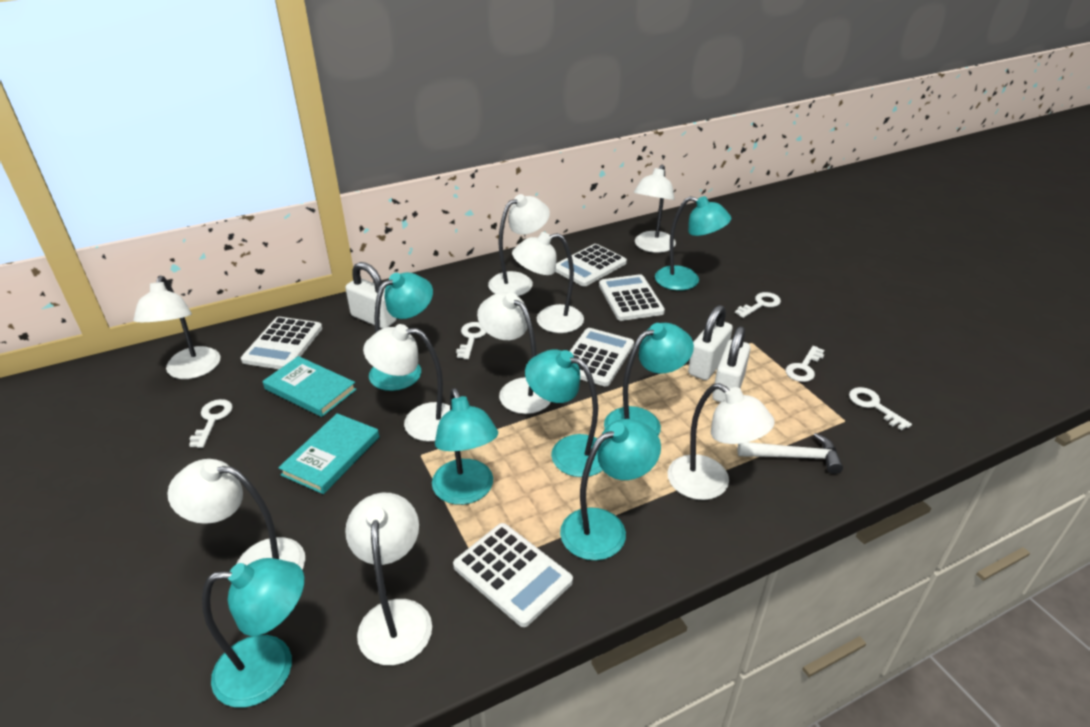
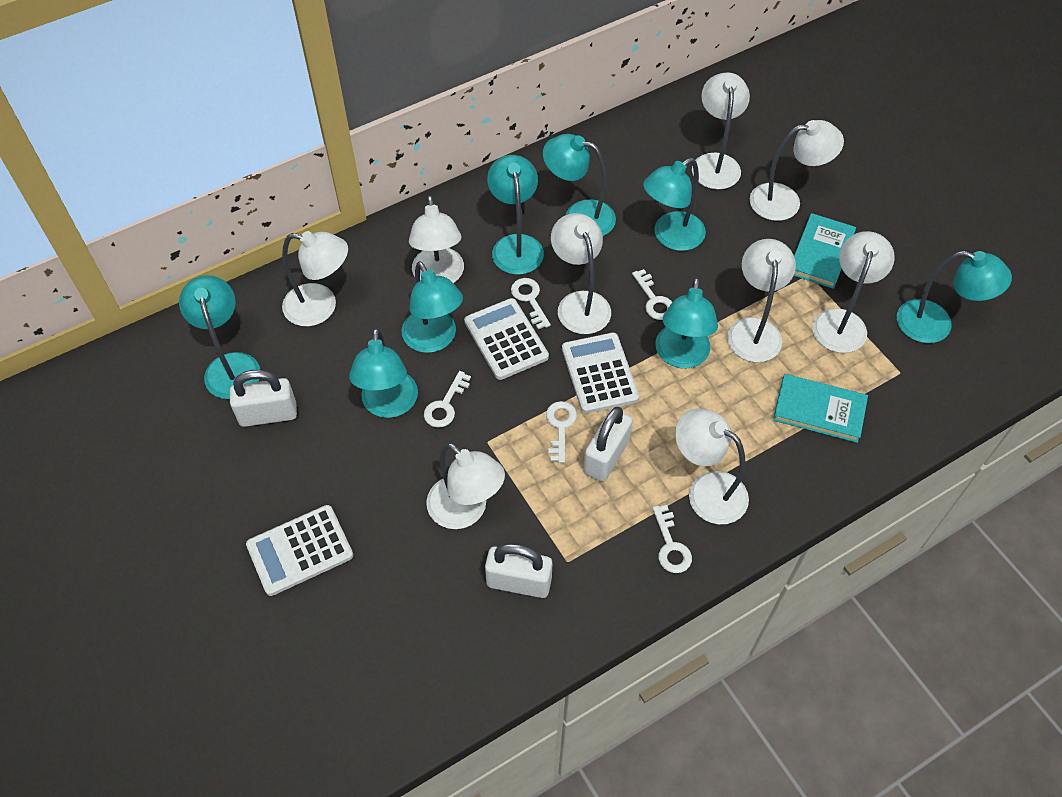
turquoise lamp: 7 -> 8
white calculator: 5 -> 3
white hammer: 1 -> 0

